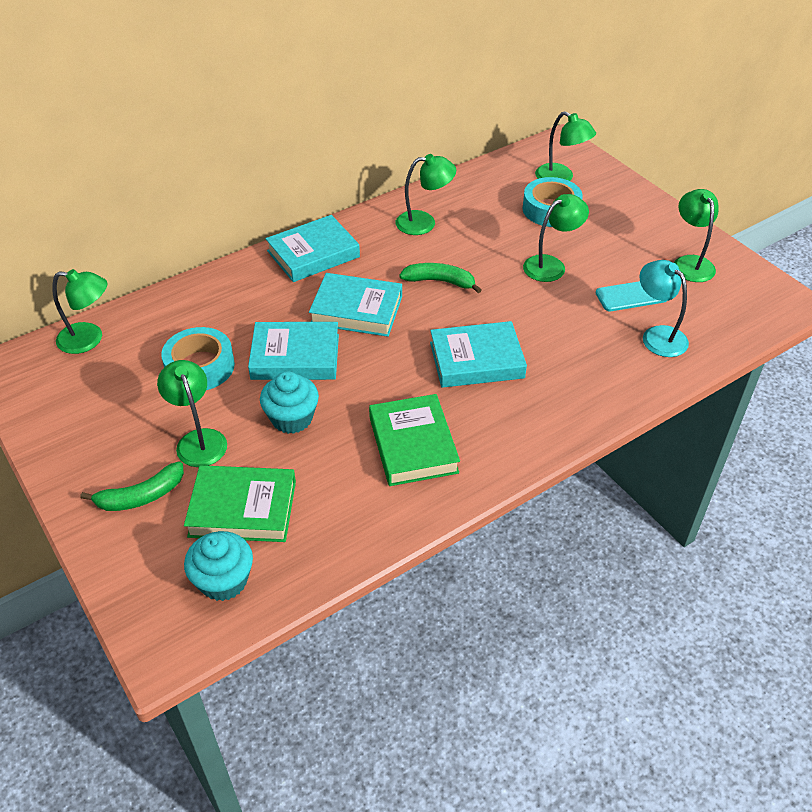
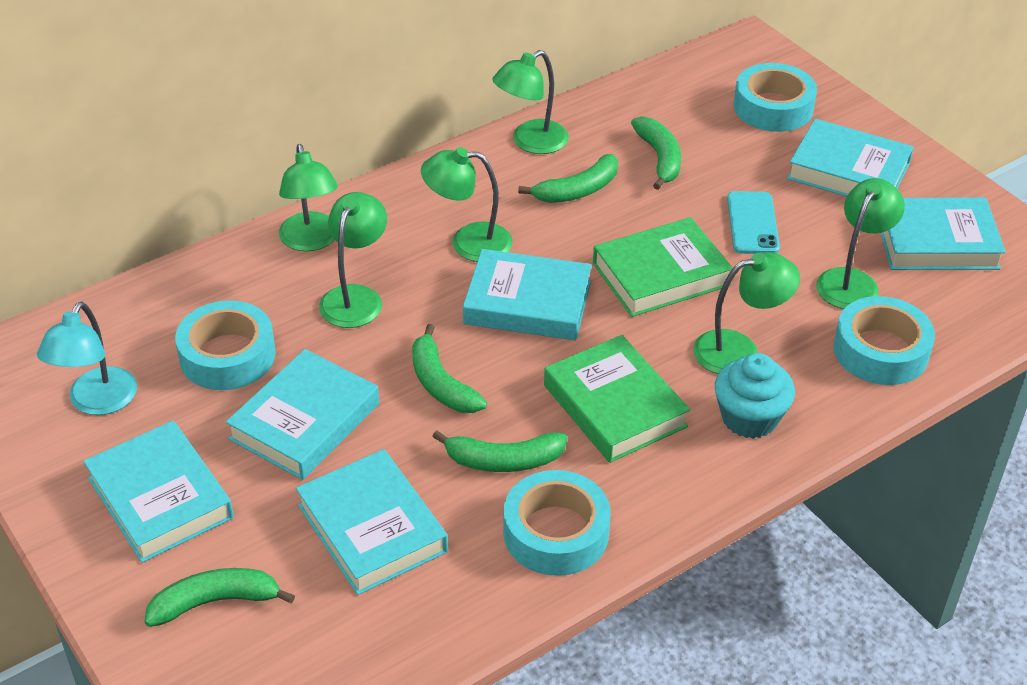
green banana: 2 -> 5
turquoise book: 4 -> 6
turquoise cupcake: 2 -> 1
turquoise tape: 2 -> 4

